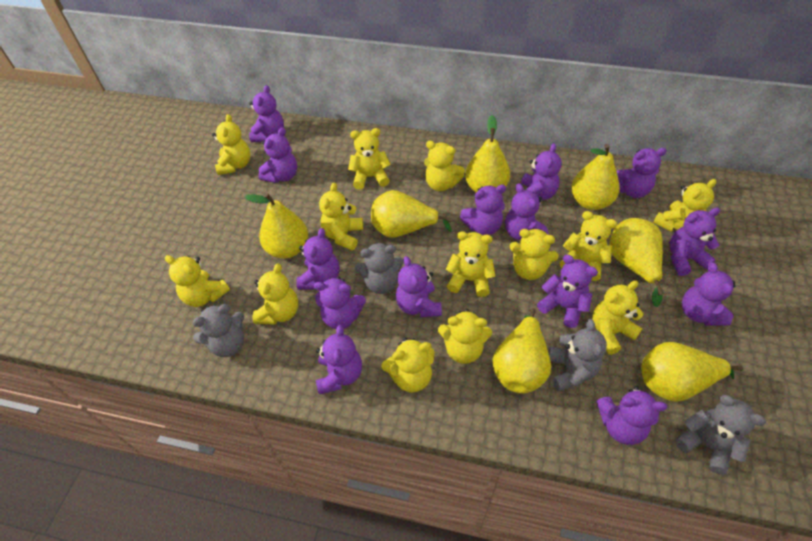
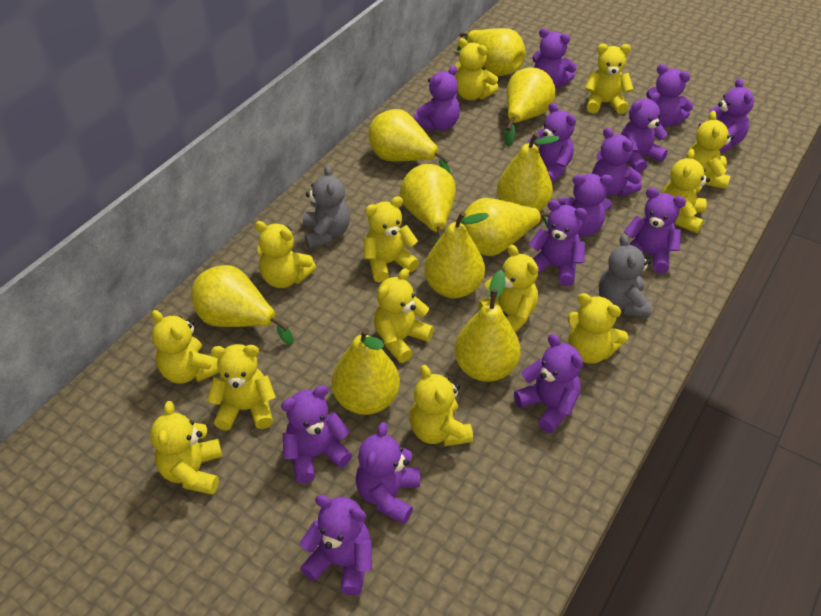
grey teddy bear: 4 -> 2
yellow pear: 7 -> 10

